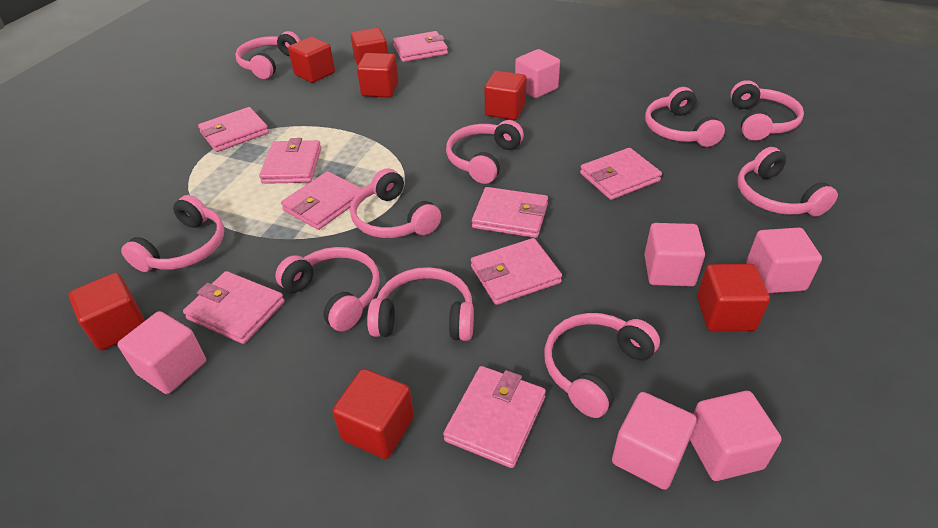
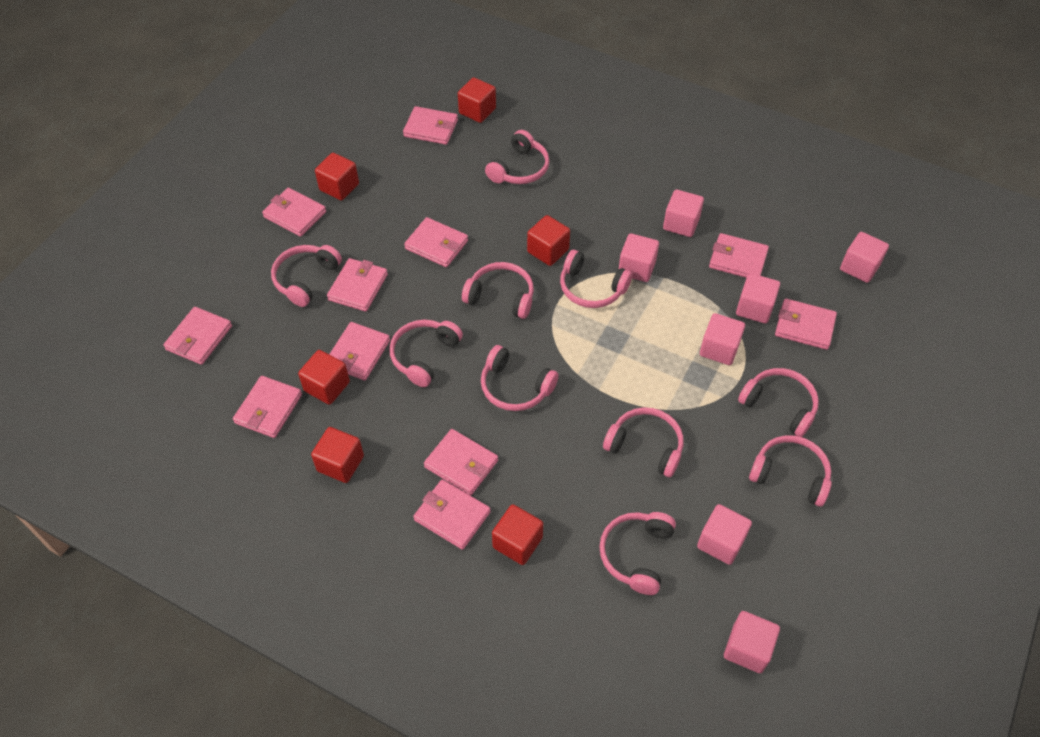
pink cube: 6 -> 7
pink wallet: 9 -> 11
red cube: 7 -> 6

